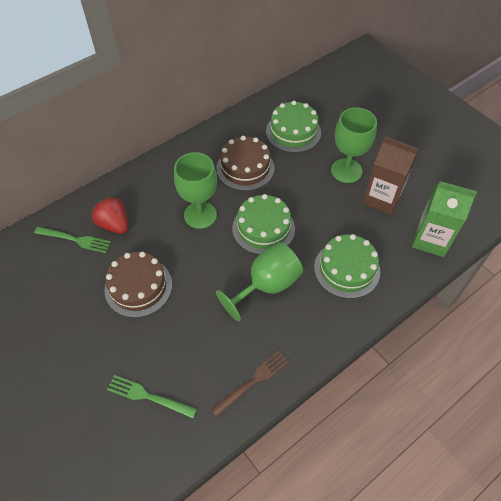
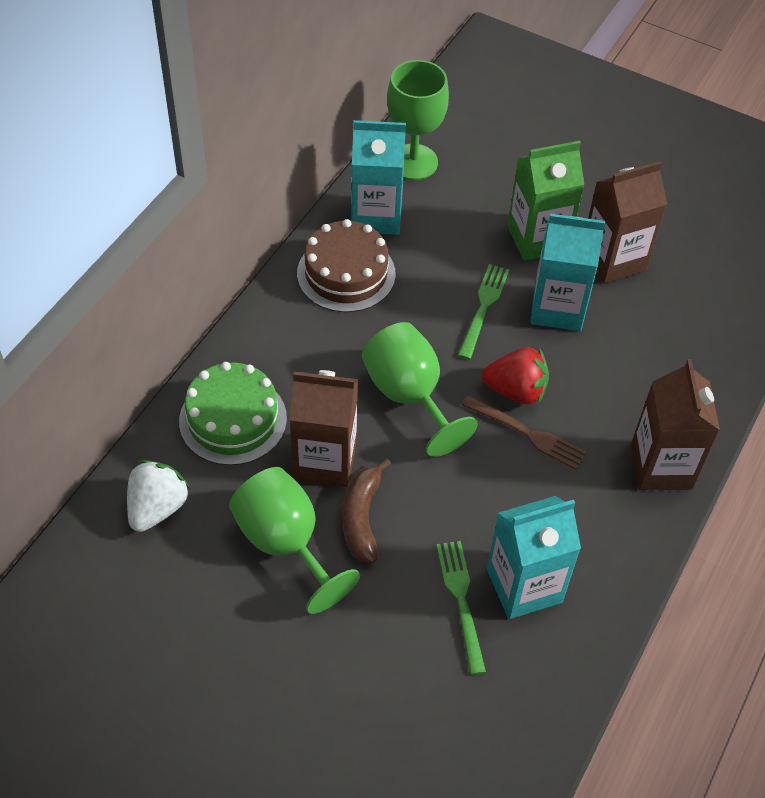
brown banana: 0 -> 1
brown cake: 2 -> 1
brown carton: 1 -> 3
green cake: 3 -> 1
turquoise carton: 0 -> 3
white strawberry: 0 -> 1

